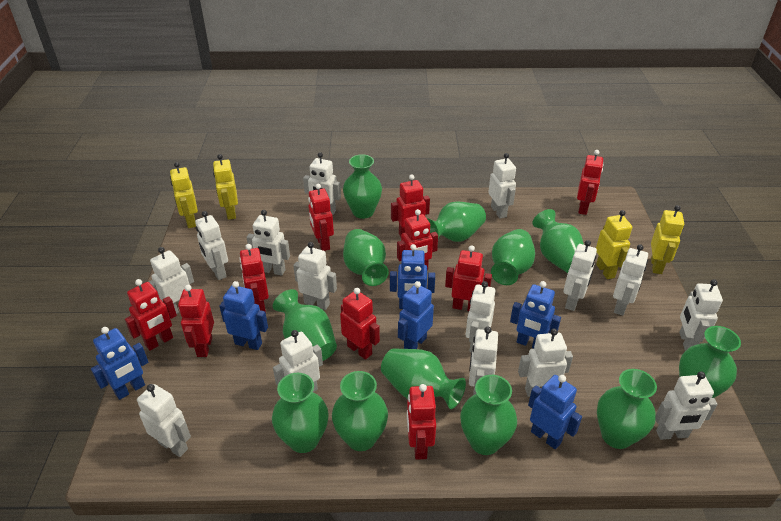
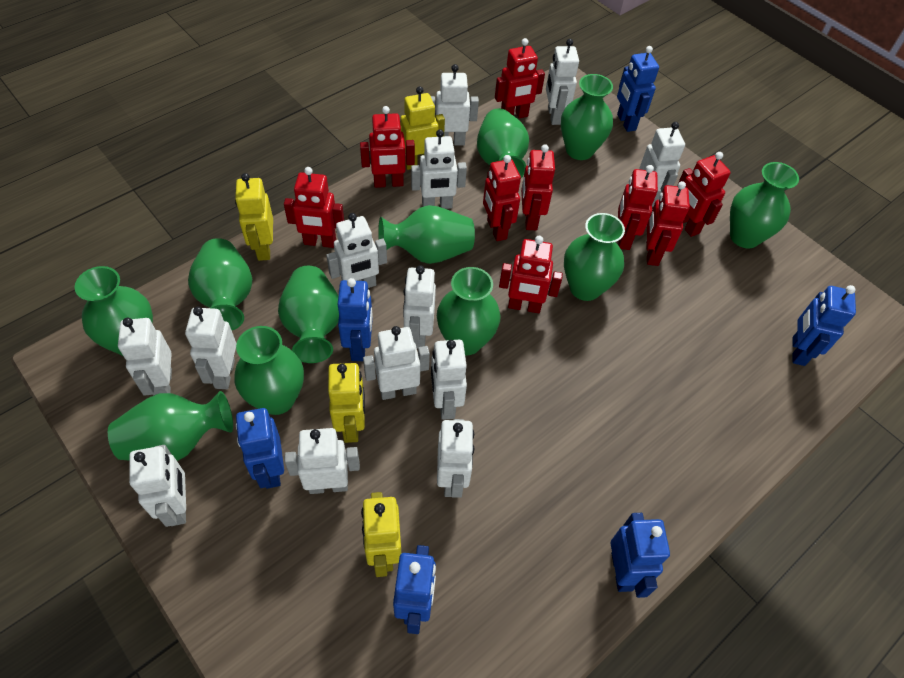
green vase: 12 -> 11
red robot: 10 -> 9
white robot: 15 -> 13

